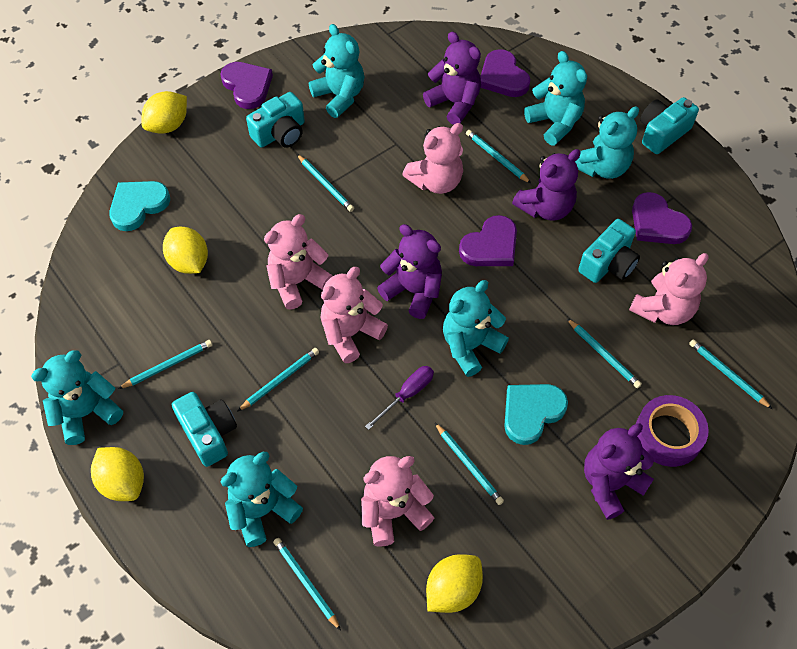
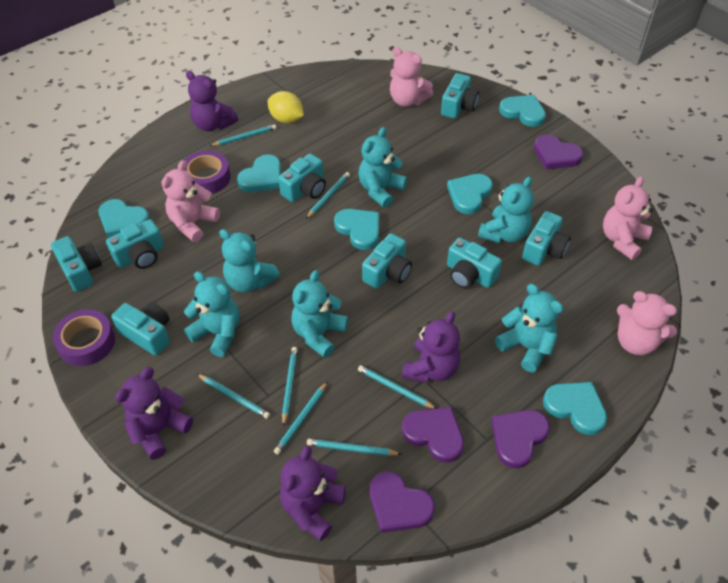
pink teddy bear: 5 -> 4
purple screwdriver: 1 -> 0
purple tape: 1 -> 2
turquoise camera: 4 -> 8
turquoise heart: 2 -> 6
turquoise pencil: 8 -> 7
yellow lemon: 4 -> 1

